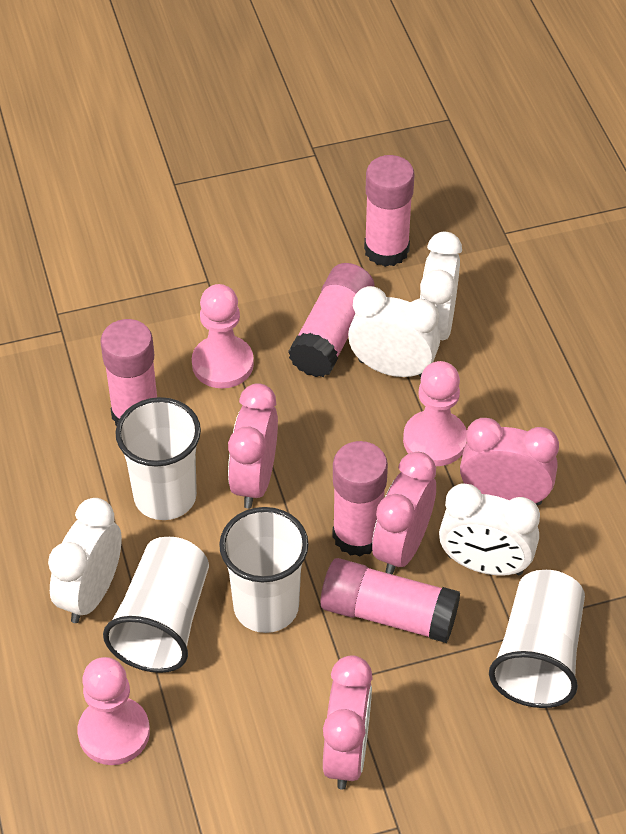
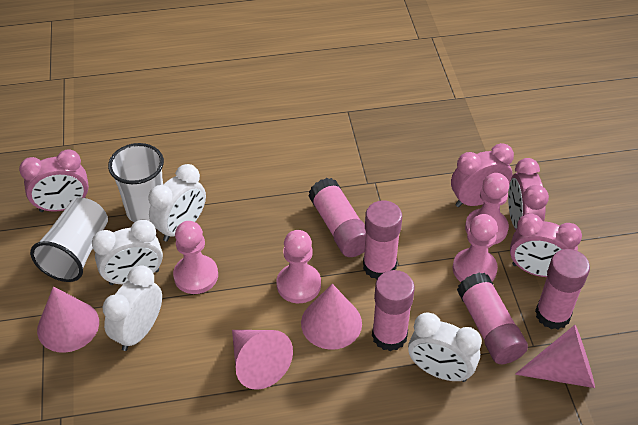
pink cone: 0 -> 4
pink pawn: 3 -> 4
white cup: 4 -> 2

